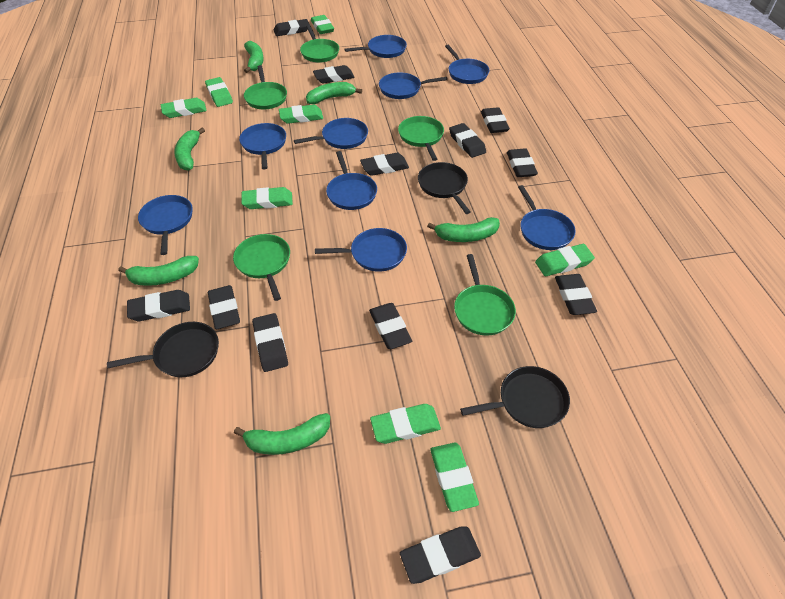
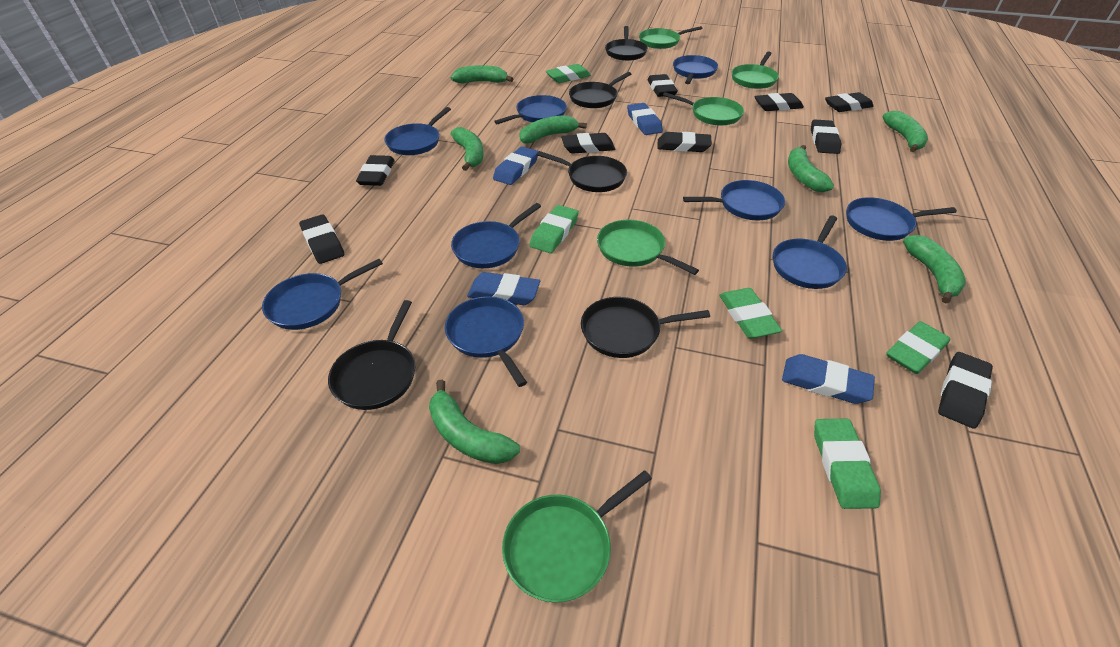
black eraser: 12 -> 9
black pan: 3 -> 5
blue eraser: 0 -> 4
green banana: 6 -> 7
green eraser: 8 -> 5

